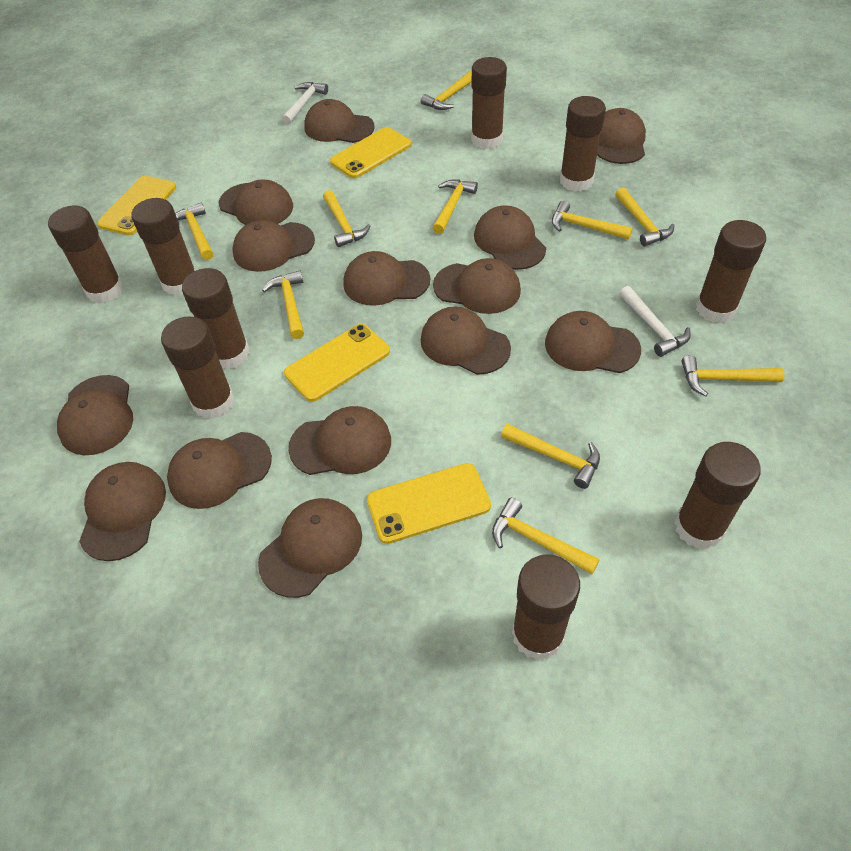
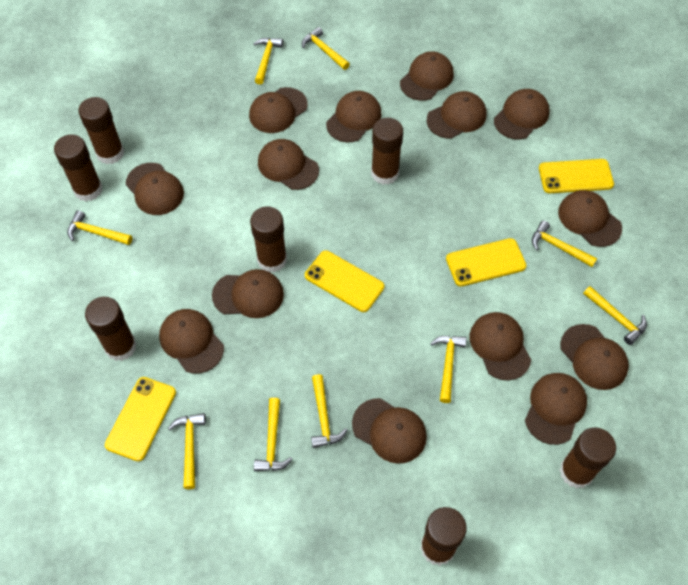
brown glue stick: 9 -> 7
white hammer: 2 -> 0
yellow hammer: 10 -> 9

